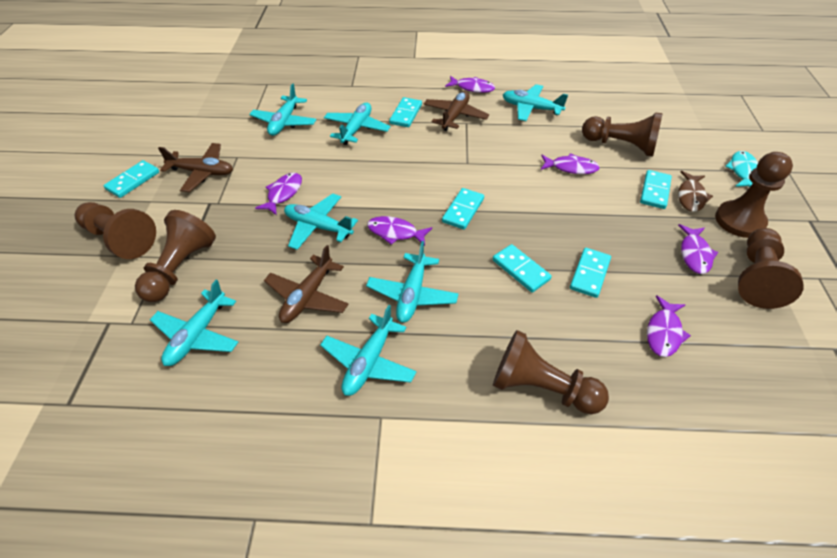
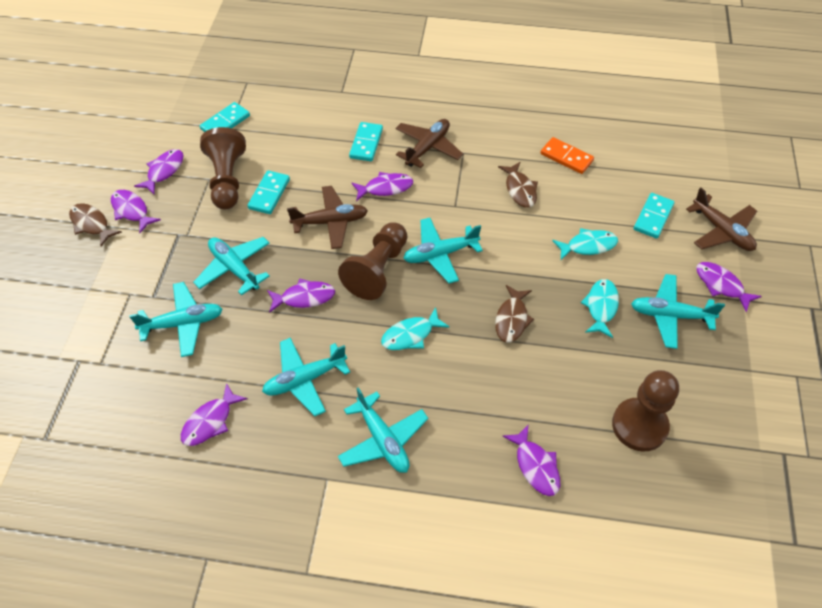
brown fish: 1 -> 3
brown pawn: 6 -> 3
orange domino: 0 -> 1
purple fish: 6 -> 7
turquoise domino: 6 -> 4
turquoise fish: 1 -> 3
turquoise plane: 7 -> 6

